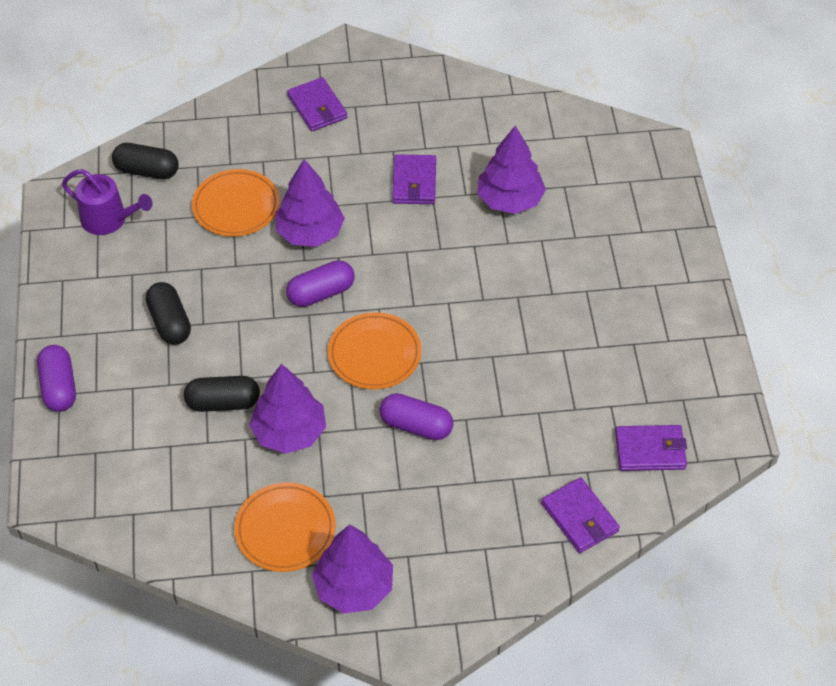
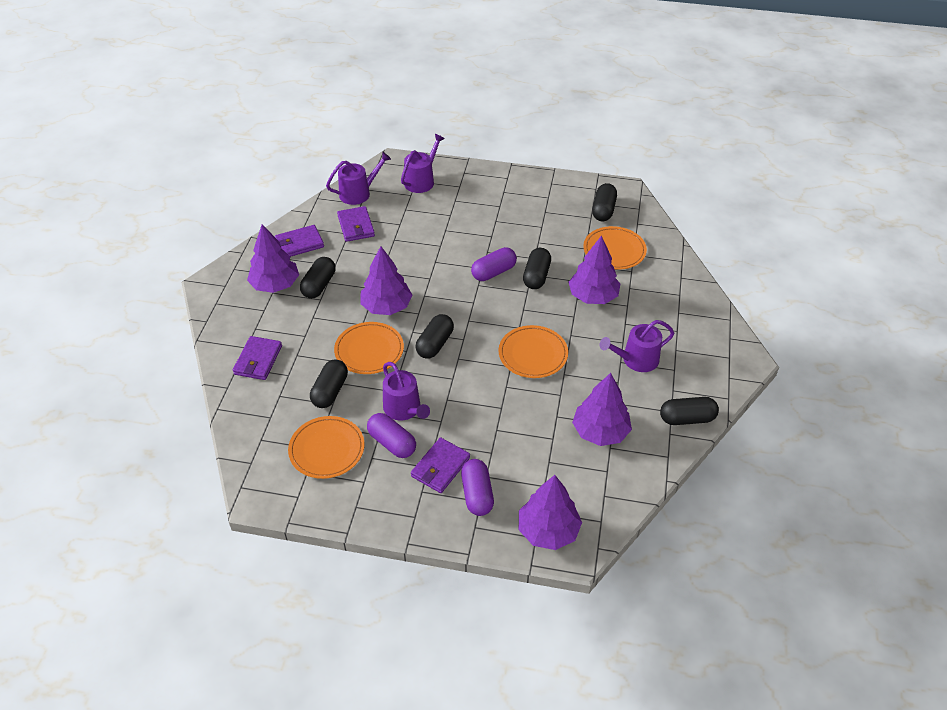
black capsule: 3 -> 6
orange plate: 3 -> 4
purple tree: 4 -> 5
purple watering can: 1 -> 4

